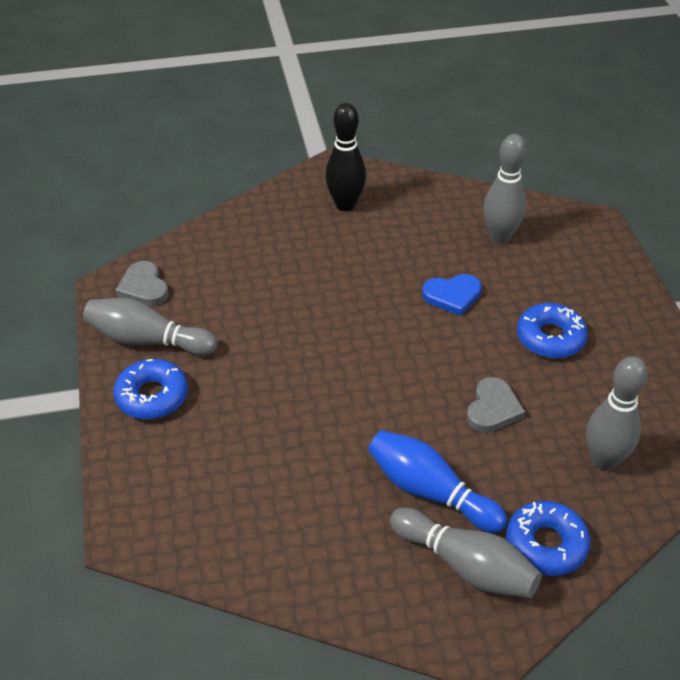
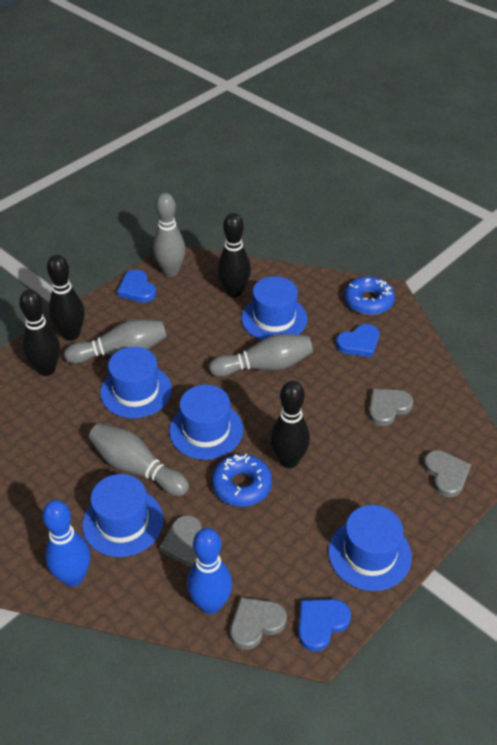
black bowling pin: 1 -> 4
blue bowling pin: 1 -> 2
blue donut: 3 -> 2
blue hat: 0 -> 5
blue heart: 1 -> 3
grey heart: 2 -> 4

